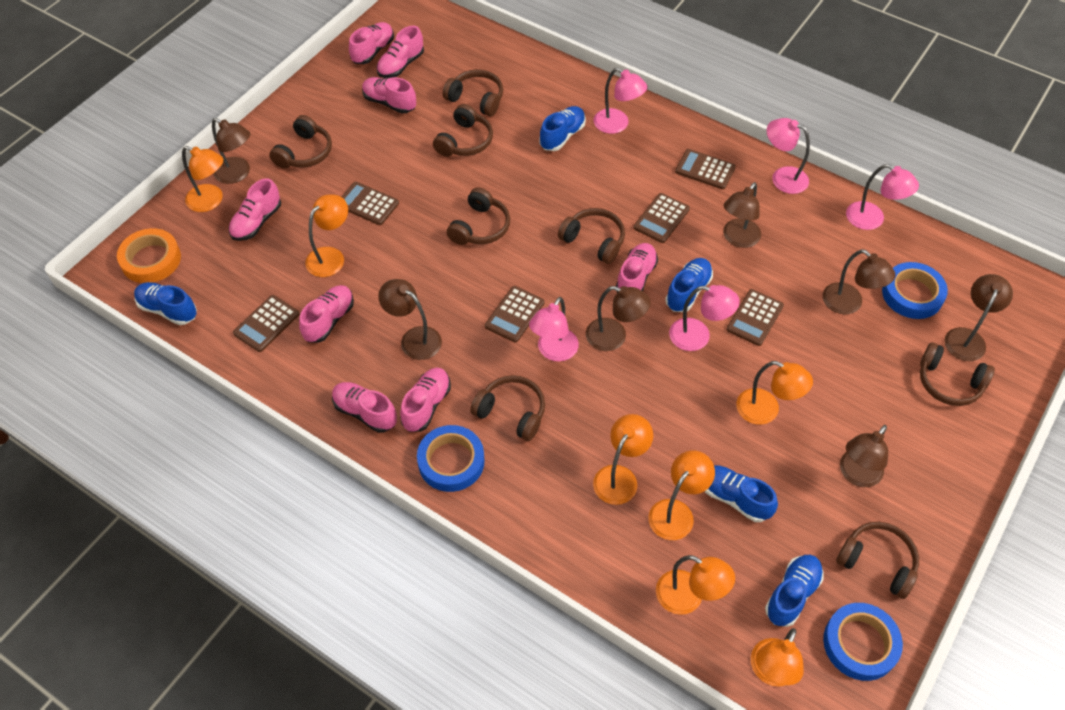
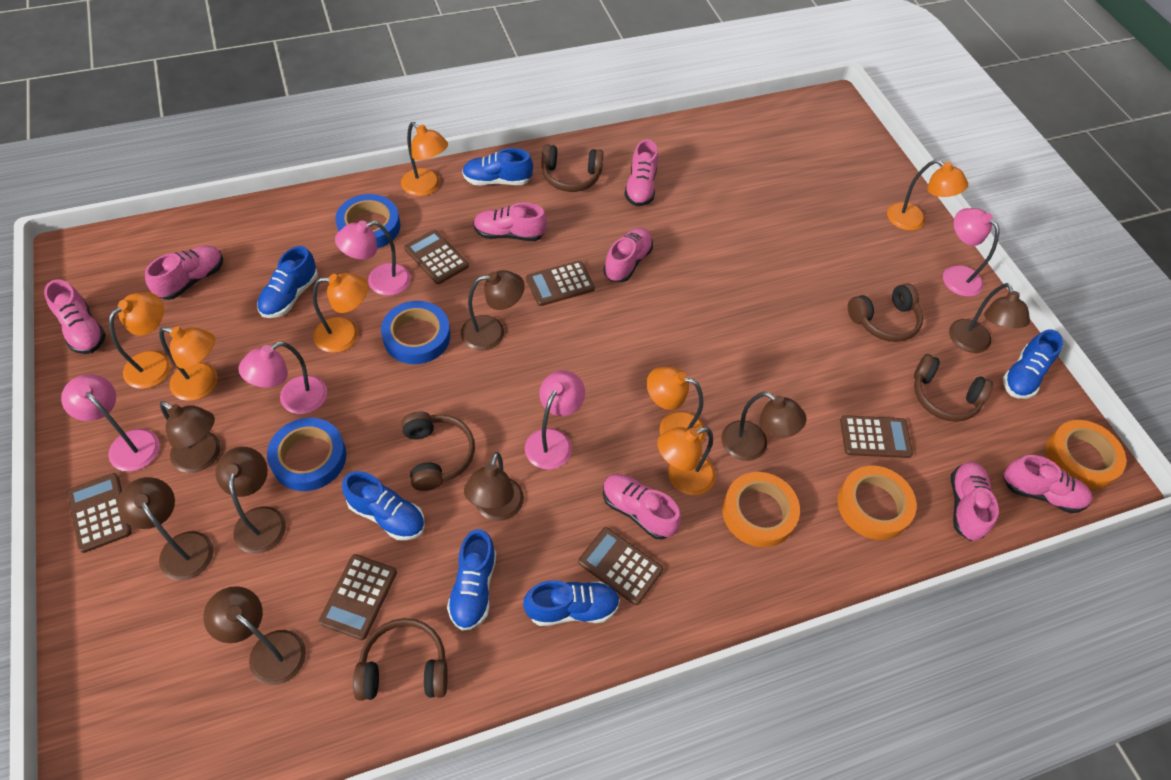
blue shoe: 5 -> 6
brown headphones: 8 -> 5
brown lamp: 7 -> 8
orange tape: 1 -> 3

